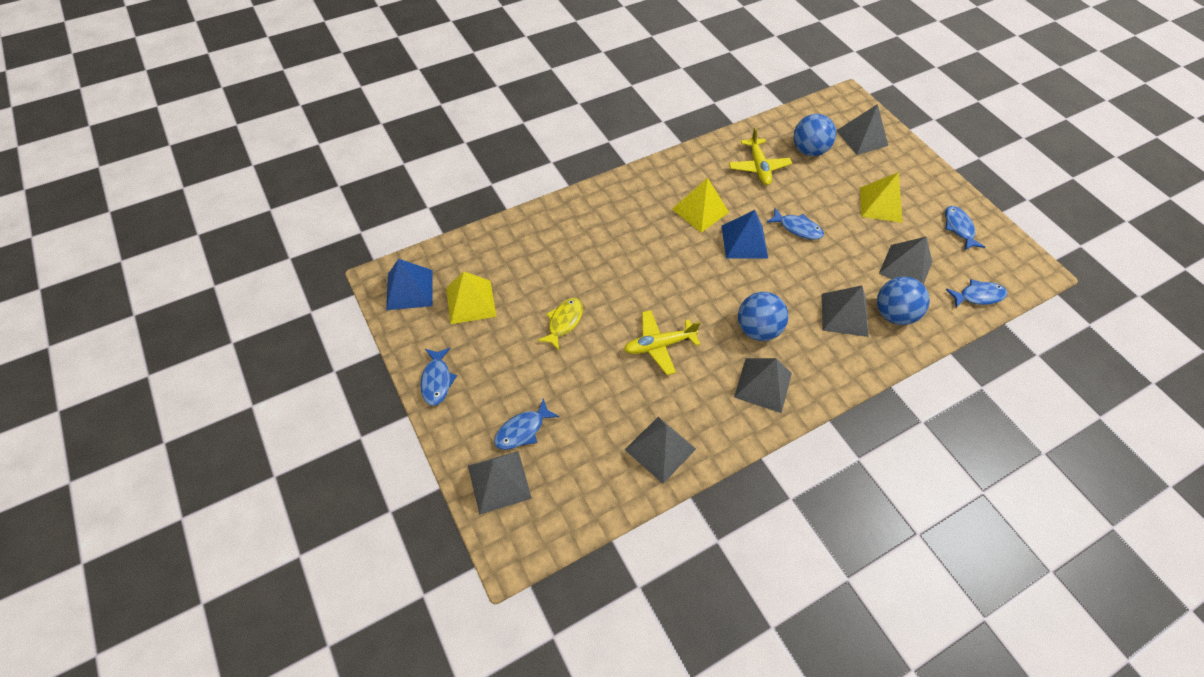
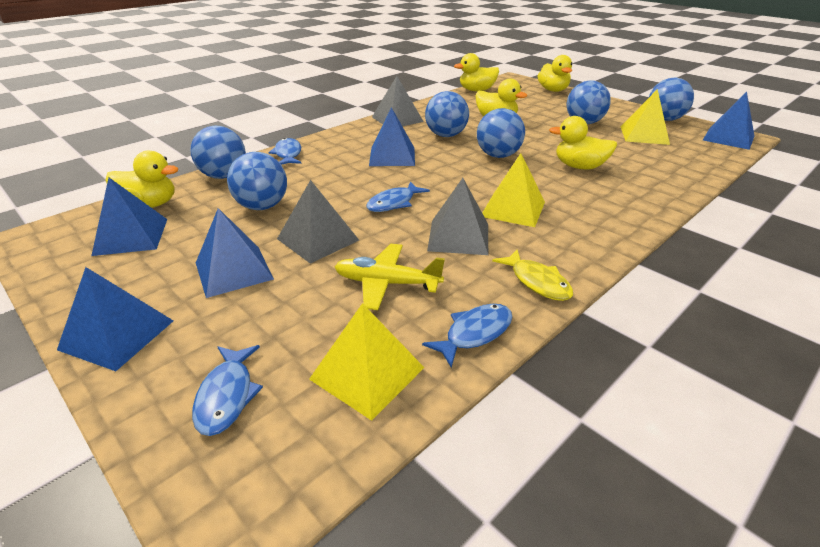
blue ball: 3 -> 6
blue fish: 5 -> 4
blue pyramid: 2 -> 5
grey pyramid: 6 -> 3
yellow duck: 0 -> 5
yellow plane: 2 -> 1

